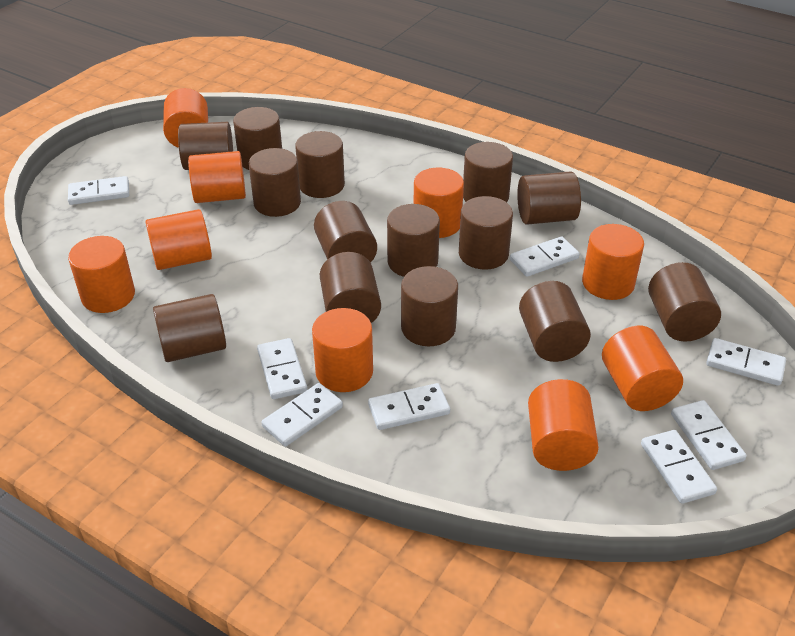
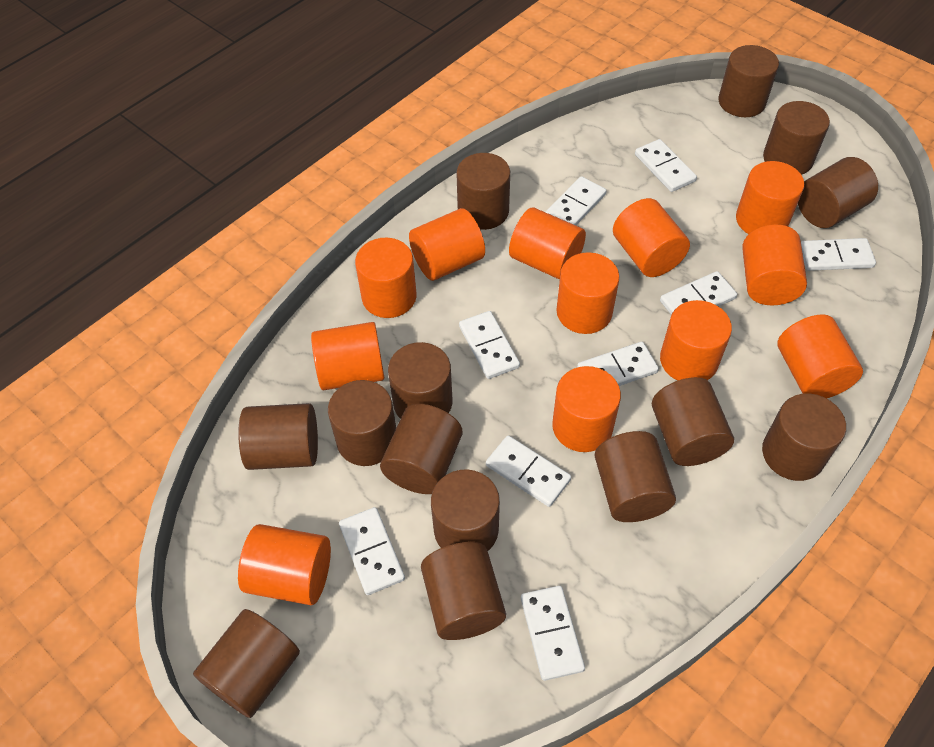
orange cylinder: 9 -> 12
white domino: 8 -> 9

